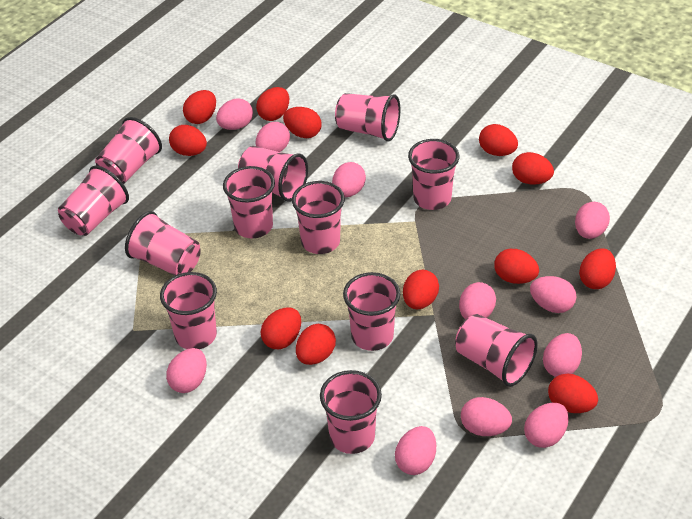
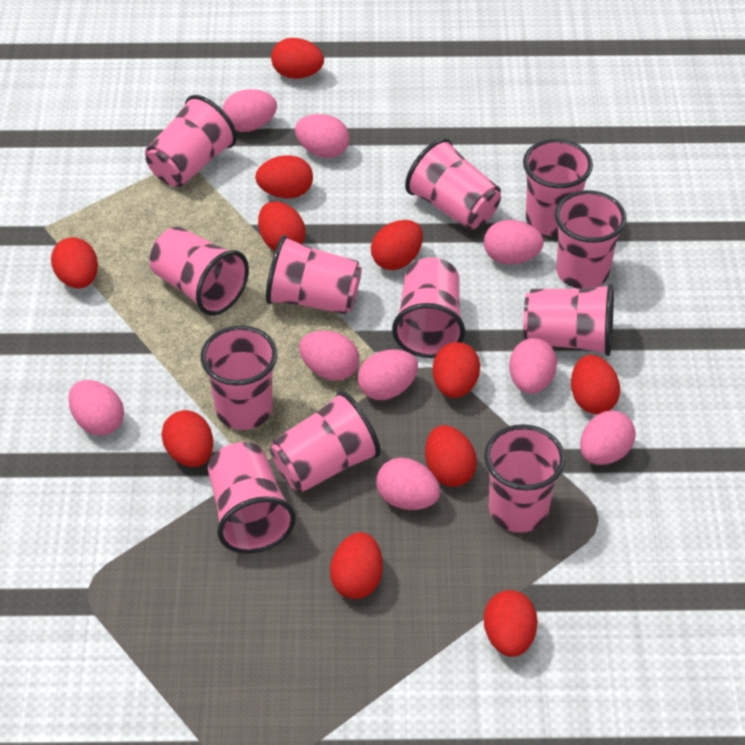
pink egg: 11 -> 9
red egg: 12 -> 11

